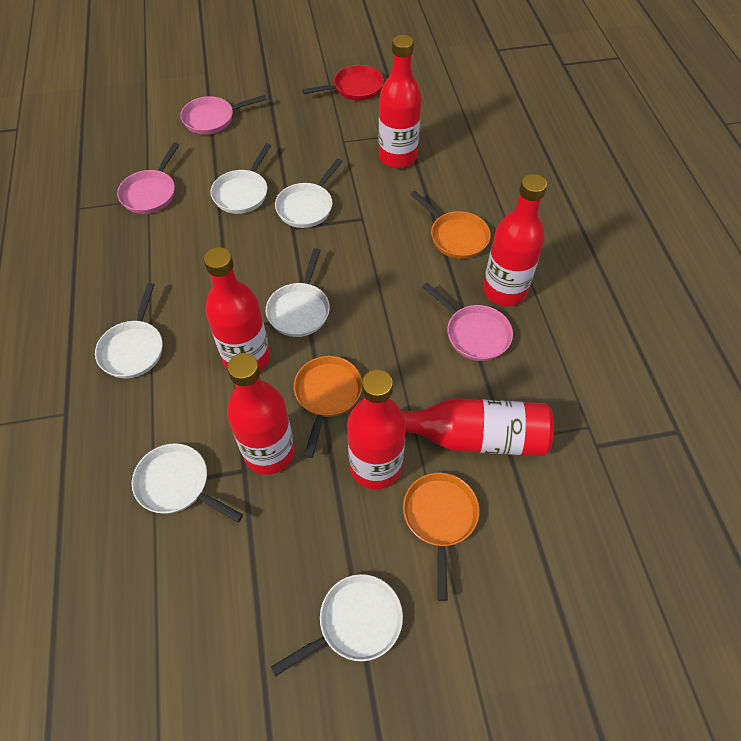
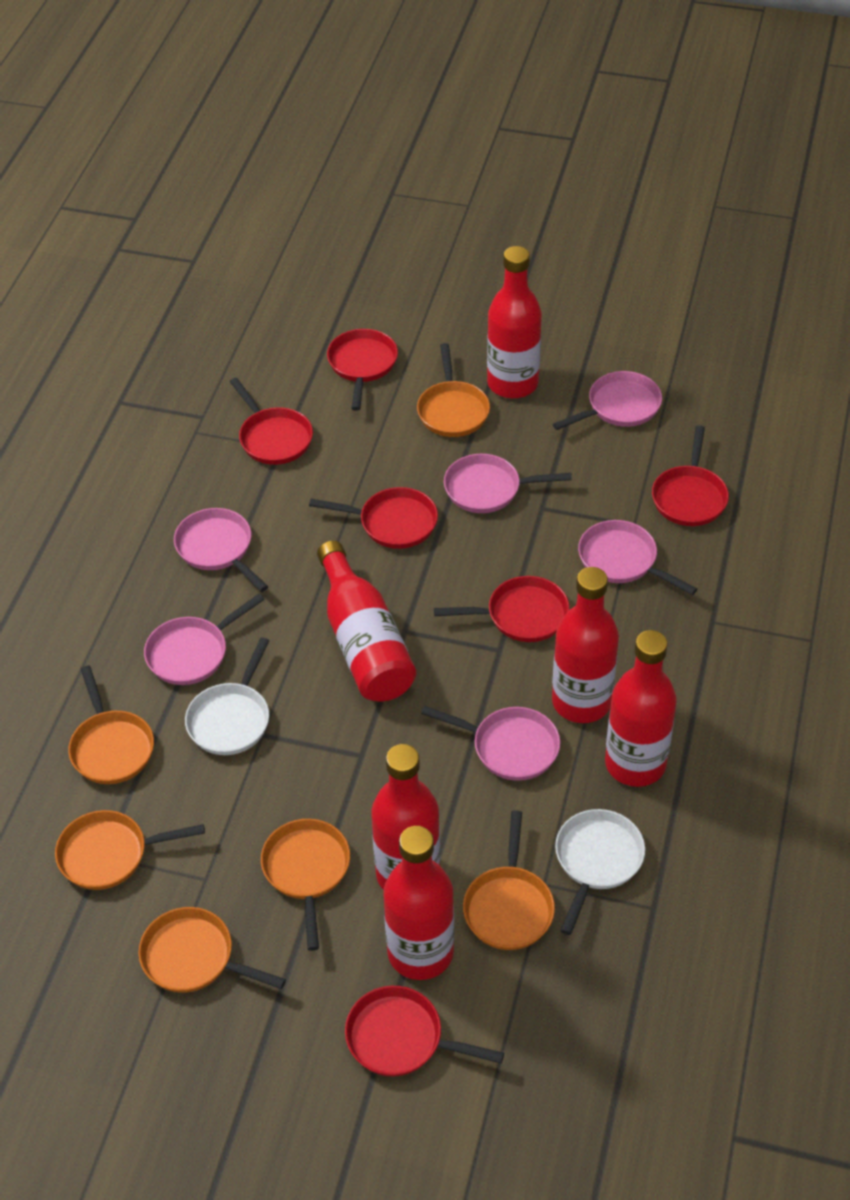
orange pan: 3 -> 6
pink pan: 3 -> 6
red pan: 1 -> 6
white pan: 6 -> 2

